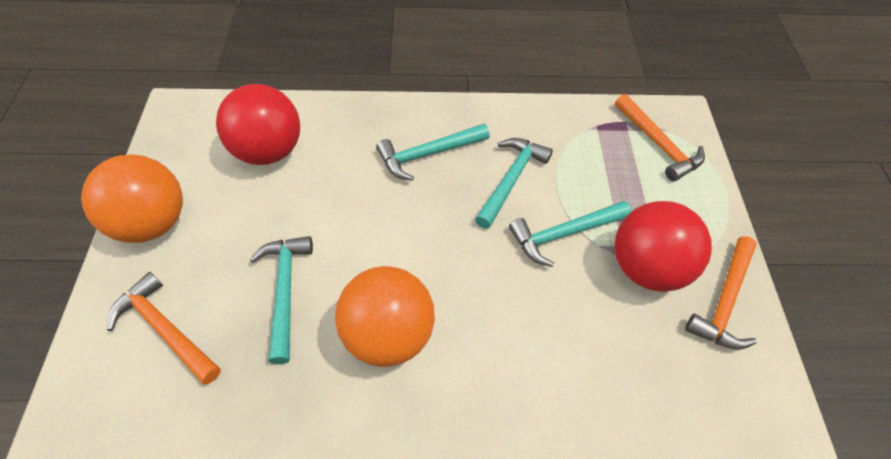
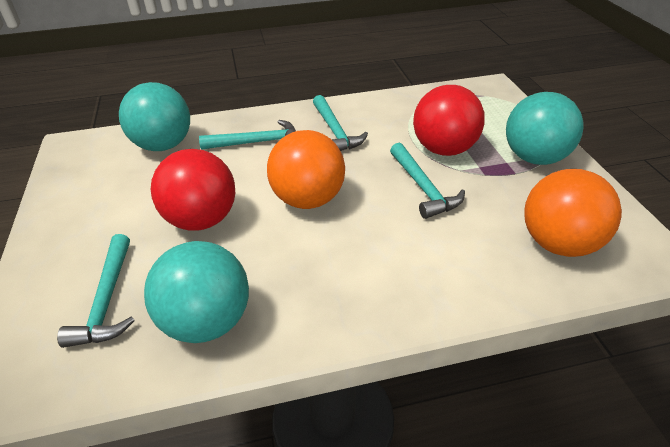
orange hammer: 3 -> 0
turquoise ball: 0 -> 3

